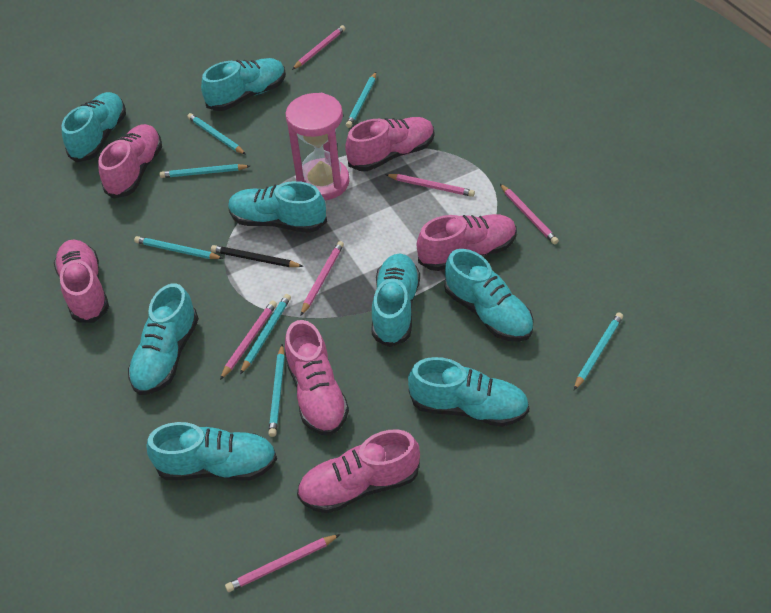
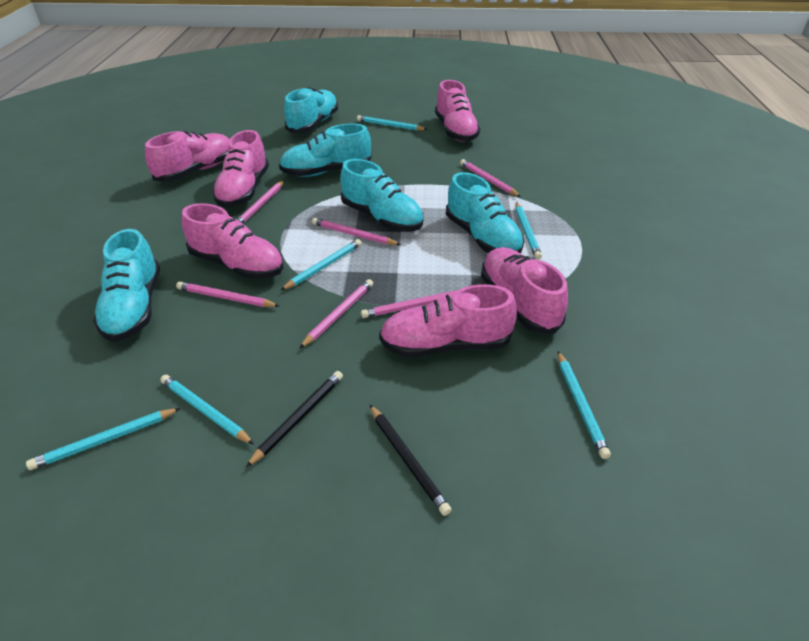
black pencil: 1 -> 2
pink hourglass: 1 -> 0
turquoise pencil: 7 -> 6
turquoise shoe: 8 -> 5

